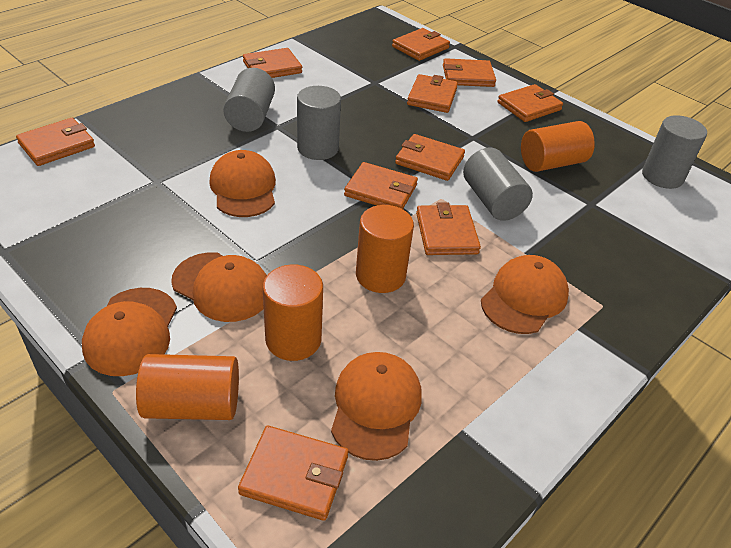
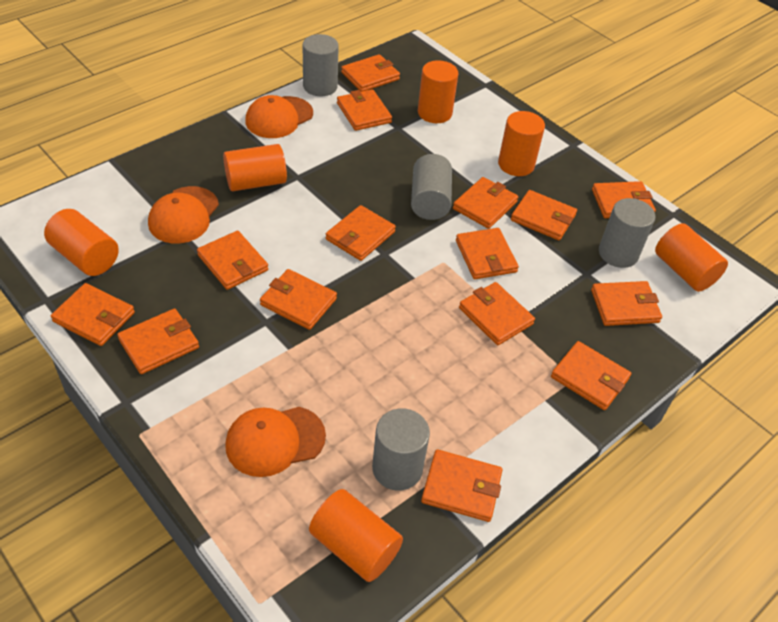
orange cap: 5 -> 3
orange cylinder: 4 -> 6
orange wallet: 10 -> 15

